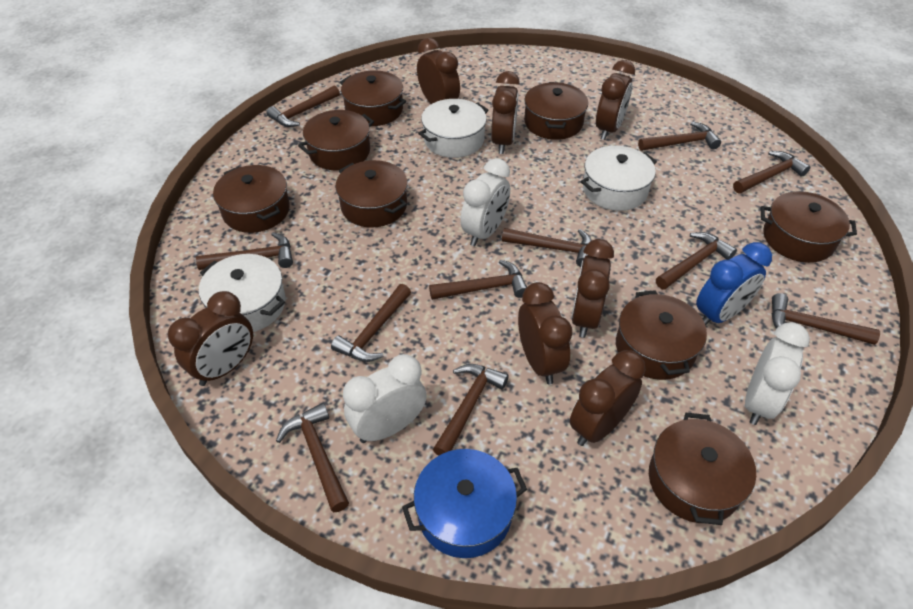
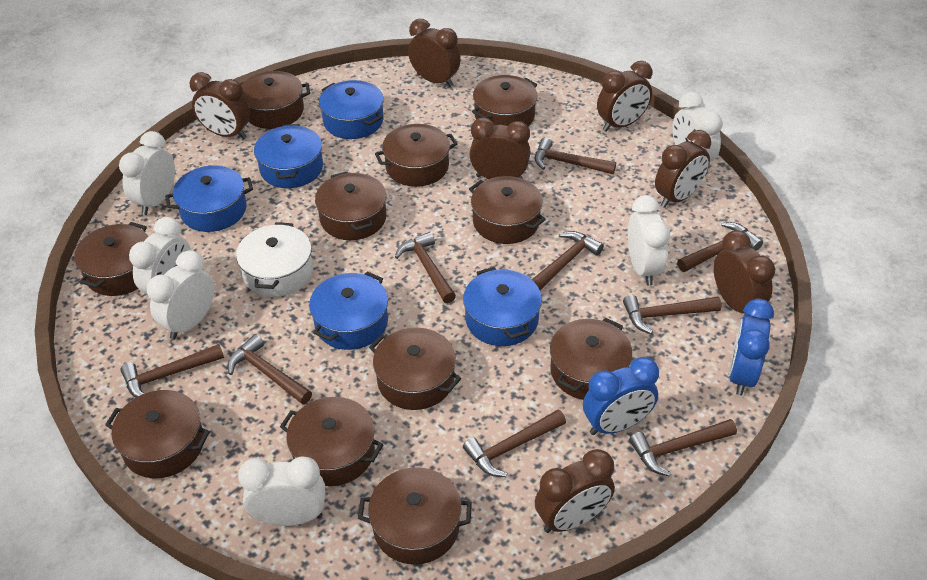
blue clock: 1 -> 2
blue pot: 1 -> 5
brown hammer: 11 -> 9
brown pot: 8 -> 11
white clock: 3 -> 6
white pot: 3 -> 1

